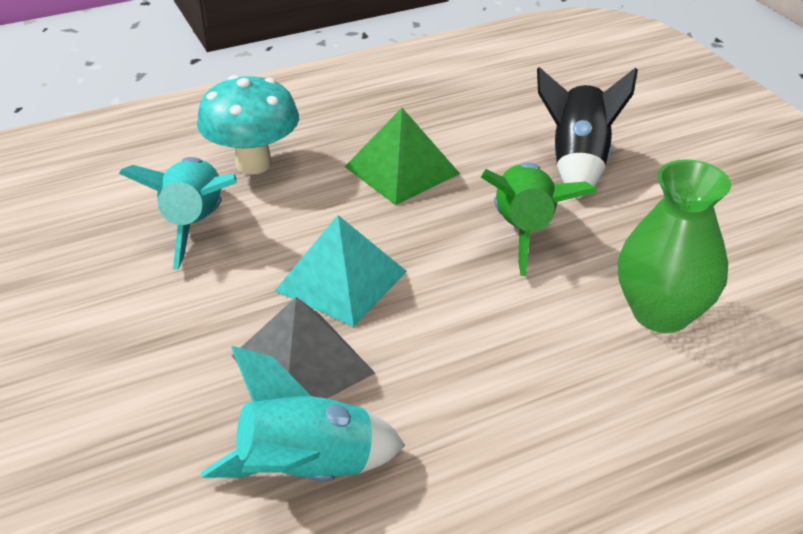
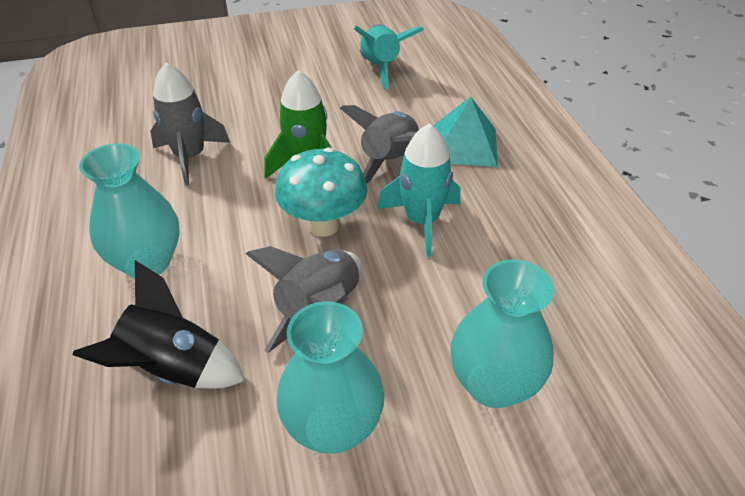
green pyramid: 1 -> 0
green vase: 1 -> 0
grey pyramid: 1 -> 0
grey rocket: 0 -> 3
turquoise vase: 0 -> 3

